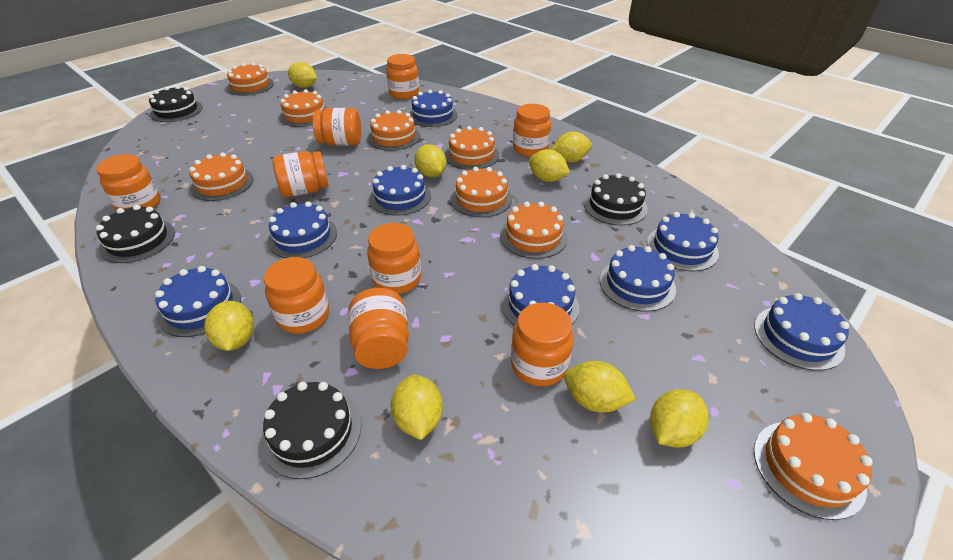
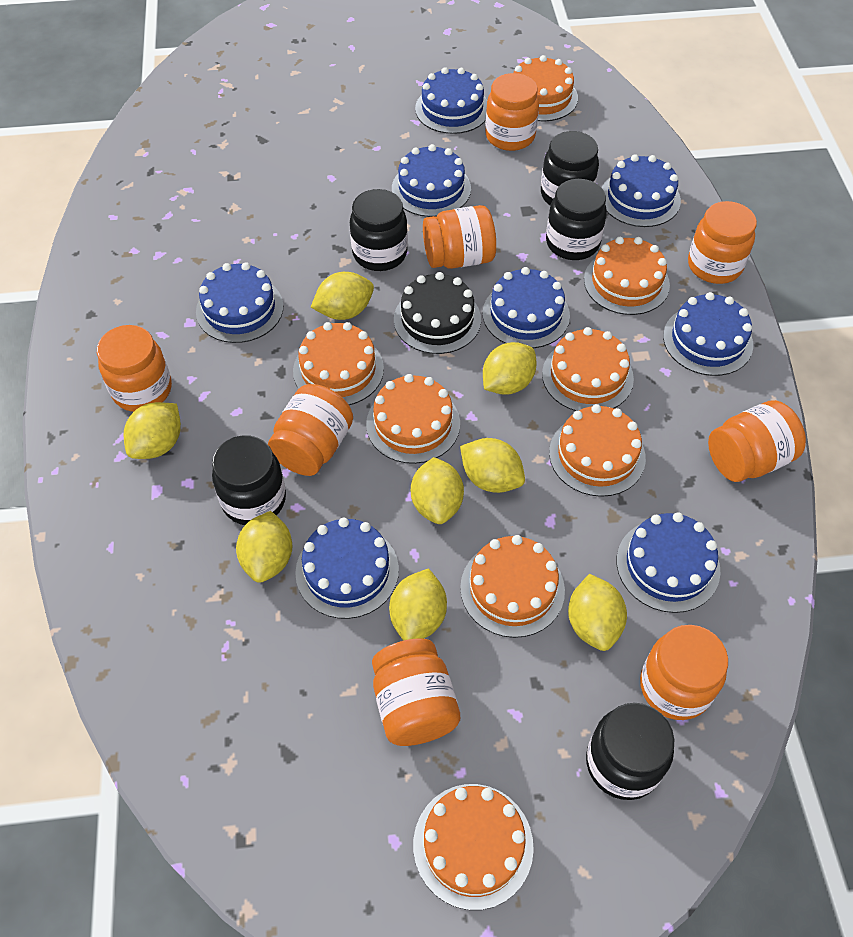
black cake: 4 -> 1
black jar: 0 -> 5
orange jar: 9 -> 8

